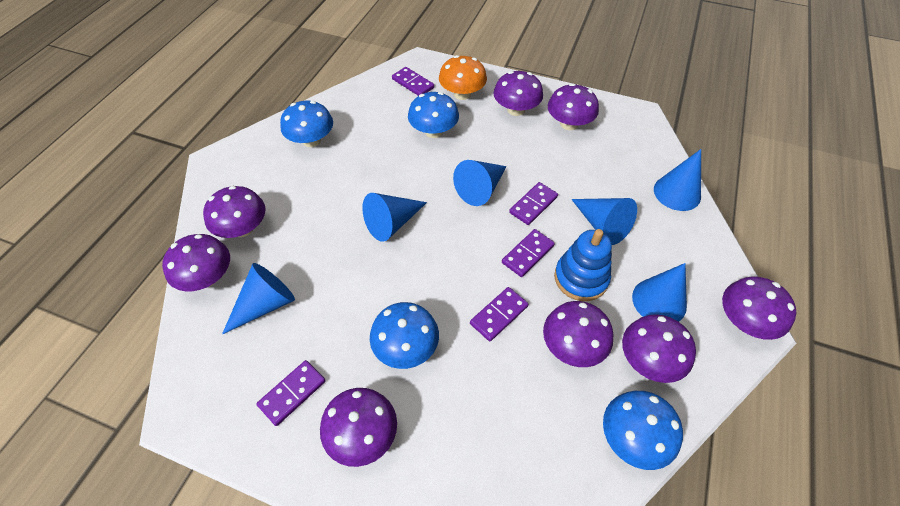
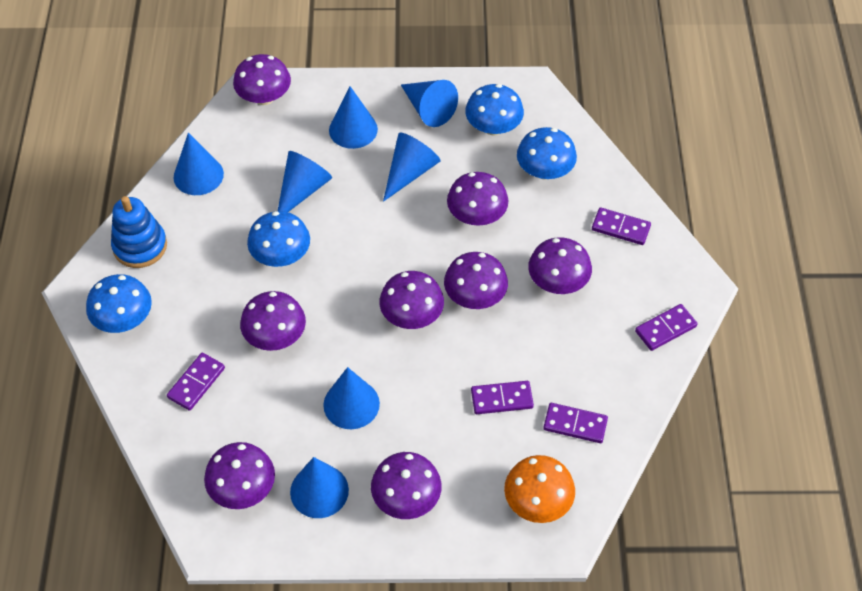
blue cone: 6 -> 7

